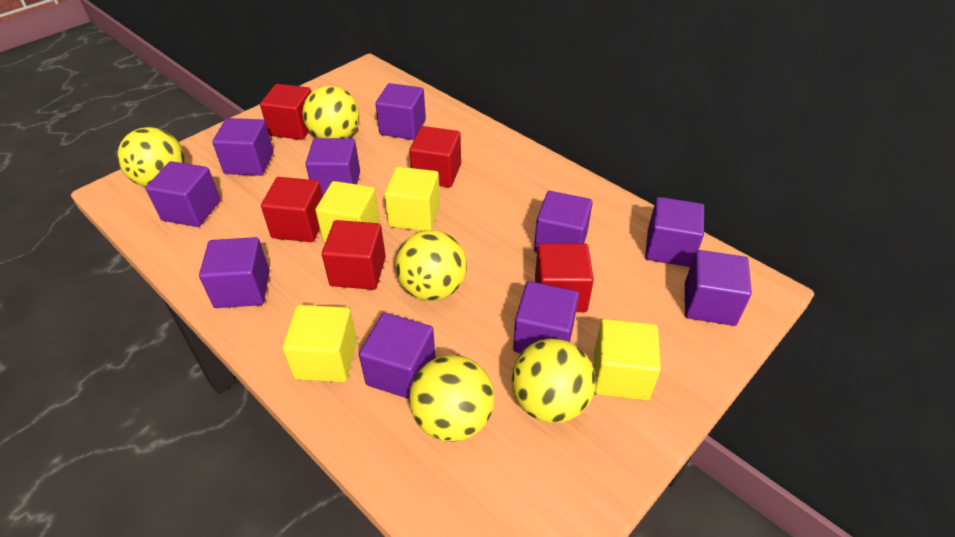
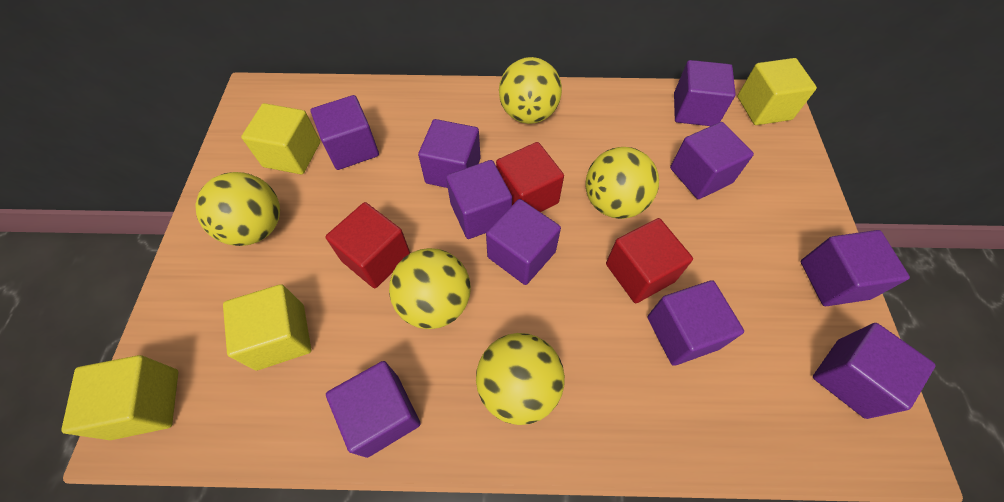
red cube: 5 -> 3

